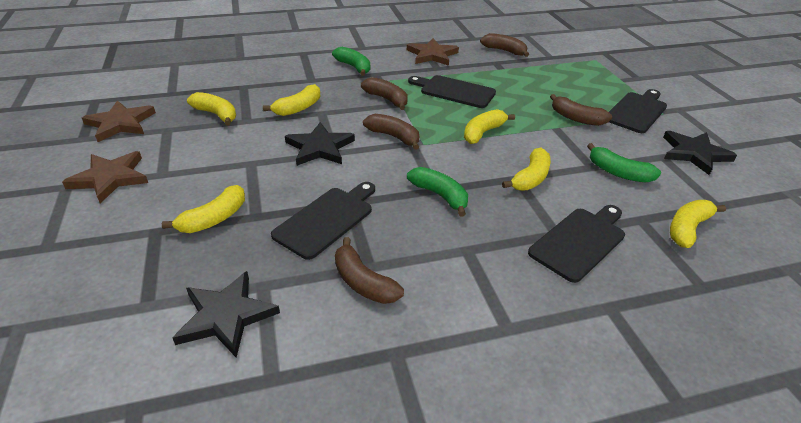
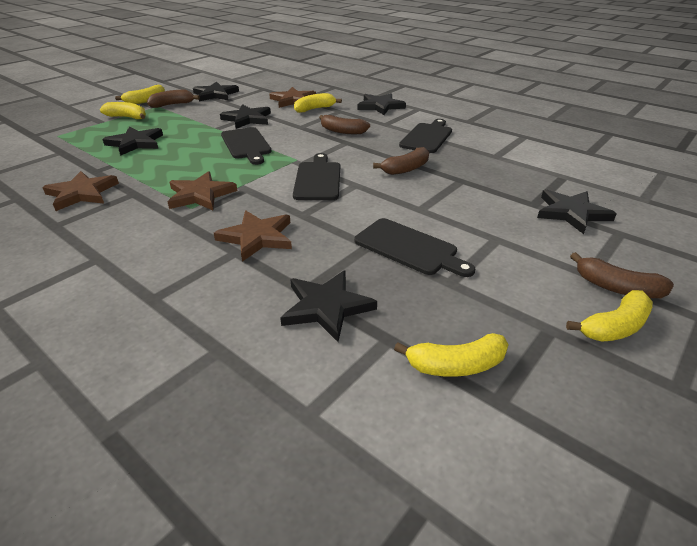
black star: 3 -> 6
brown banana: 5 -> 4
brown star: 3 -> 4
green banana: 3 -> 0
yellow banana: 6 -> 5

